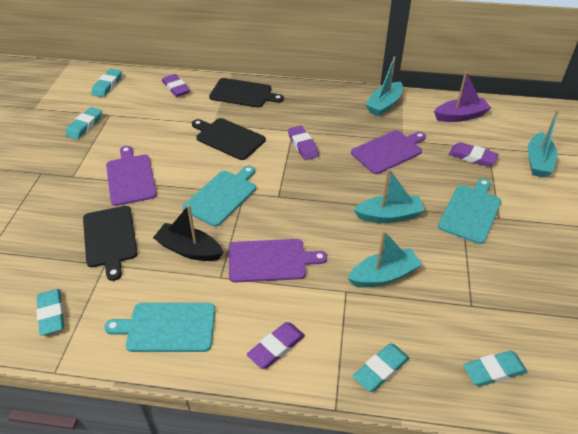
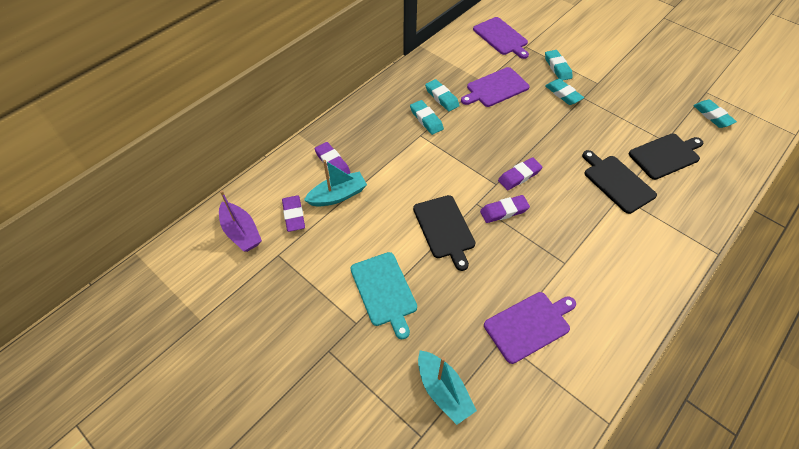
black boat: 1 -> 0
turquoise boat: 4 -> 2
turquoise cutting board: 3 -> 1

